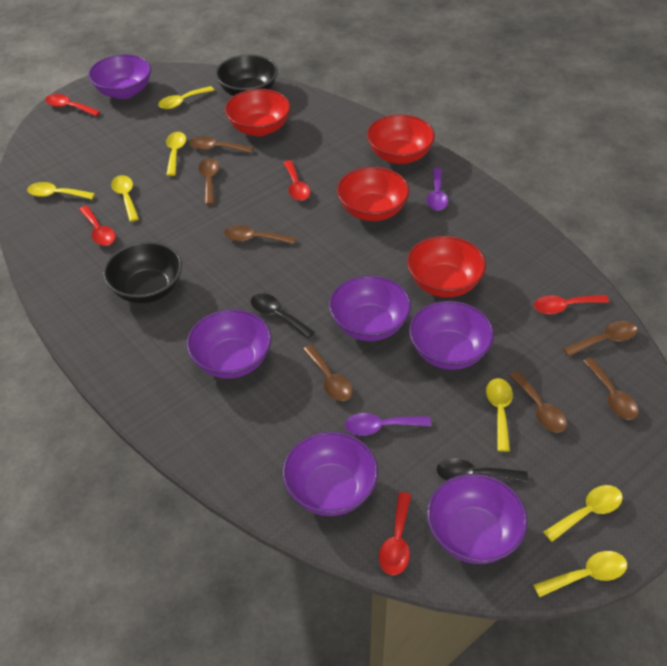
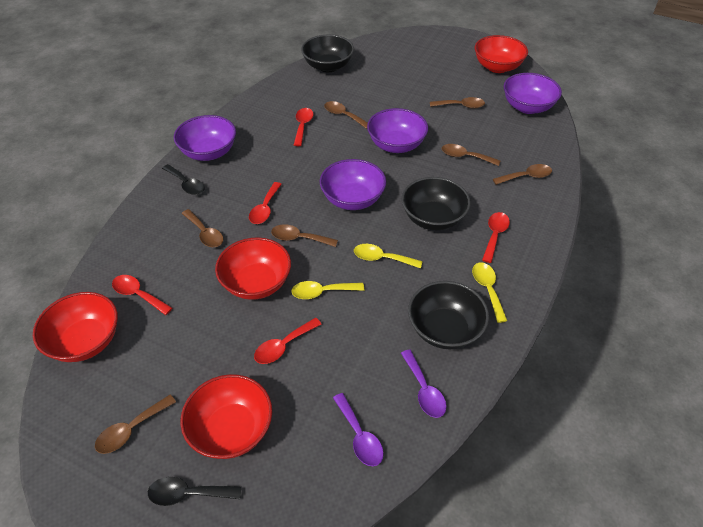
black bowl: 2 -> 3
purple bowl: 6 -> 4
yellow spoon: 7 -> 3

